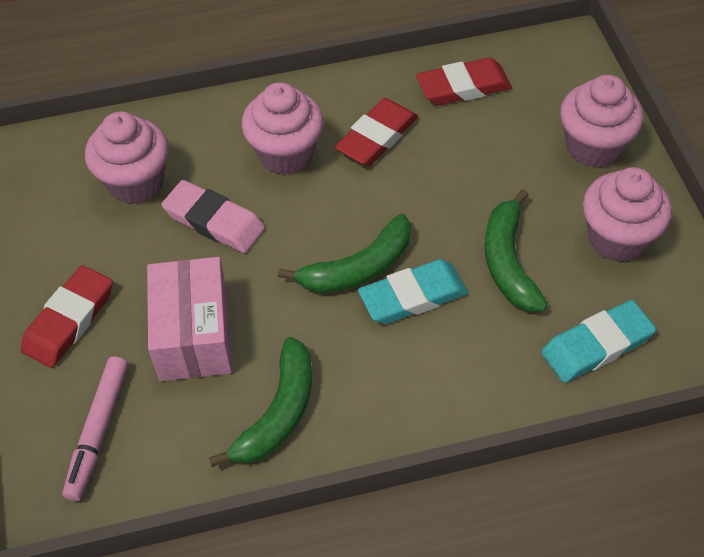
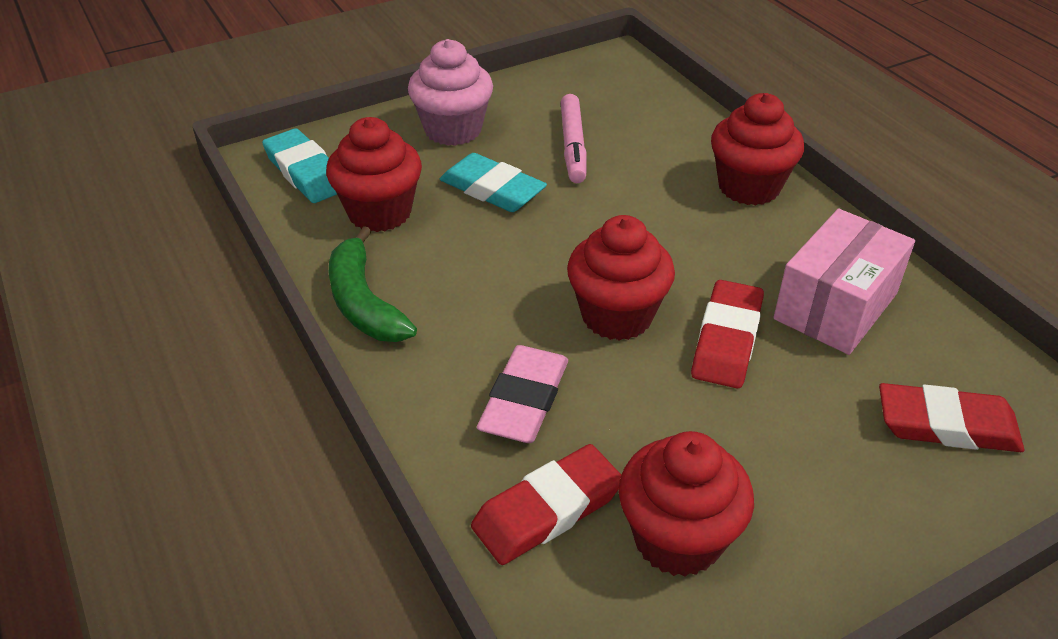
green banana: 3 -> 1
pink cupcake: 4 -> 1
red cupcake: 0 -> 4

